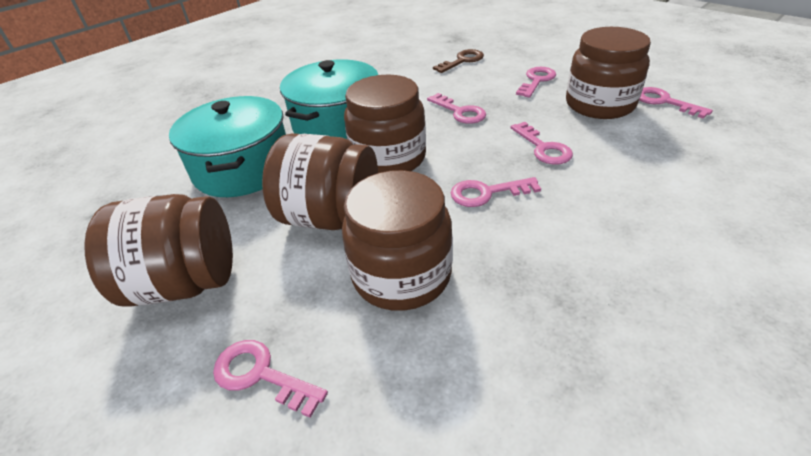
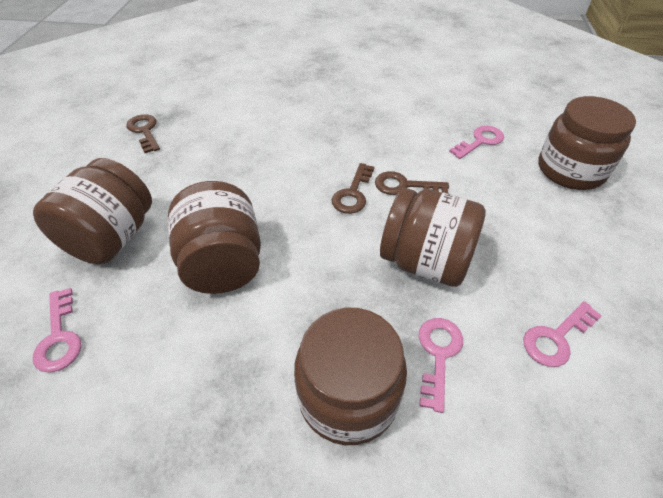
brown key: 1 -> 3
pink key: 6 -> 4
turquoise pot: 2 -> 0

